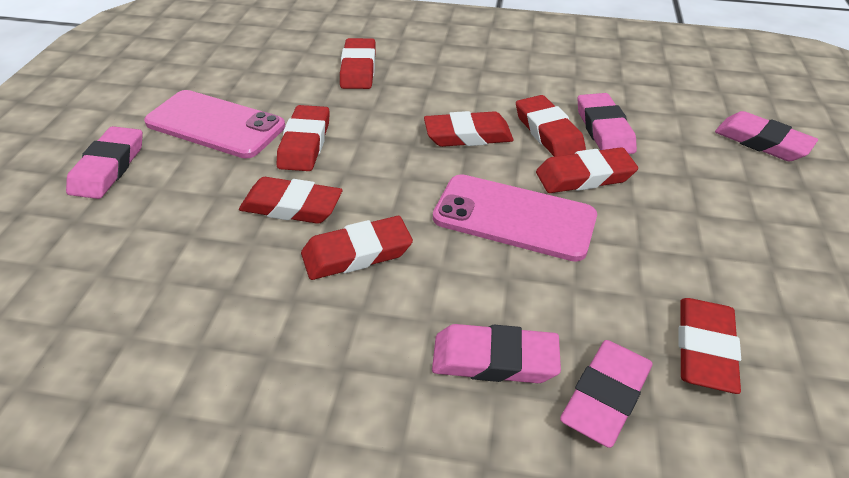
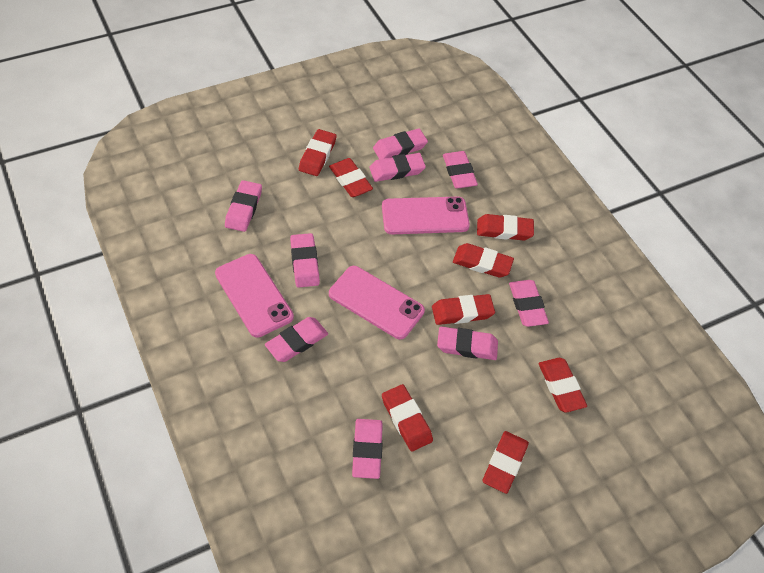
pink eraser: 5 -> 9
pink phone: 2 -> 3

